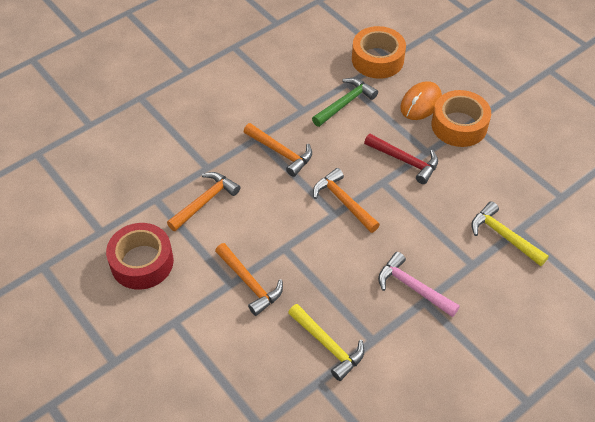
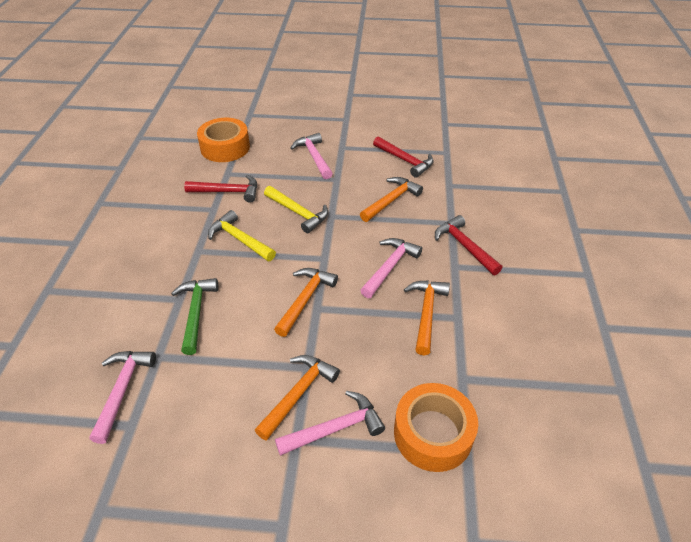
orange mouse: 1 -> 0
pink hammer: 1 -> 4
red hammer: 1 -> 3
red tape: 1 -> 0

